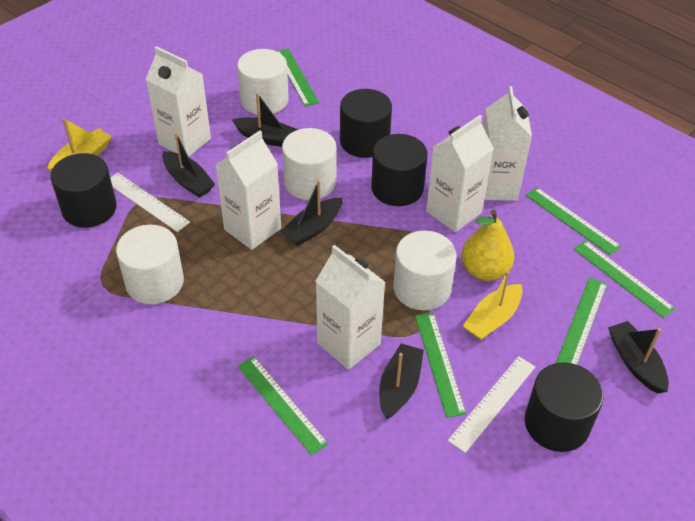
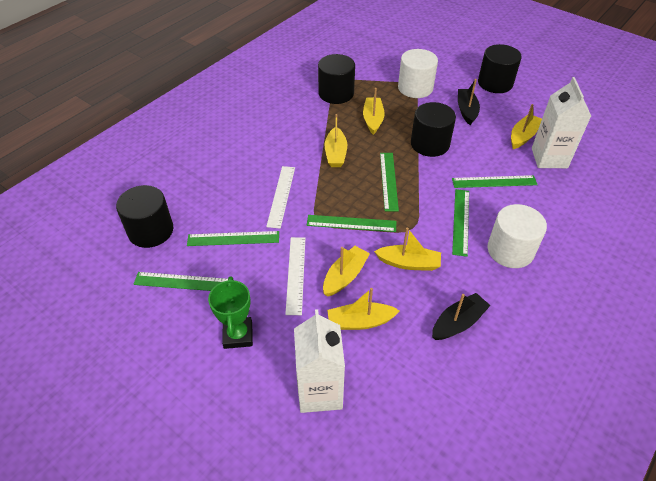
black boat: 5 -> 2
green trophy: 0 -> 1
white carton: 5 -> 2
white cylinder: 4 -> 2
yellow boat: 2 -> 6
yellow pear: 1 -> 0

